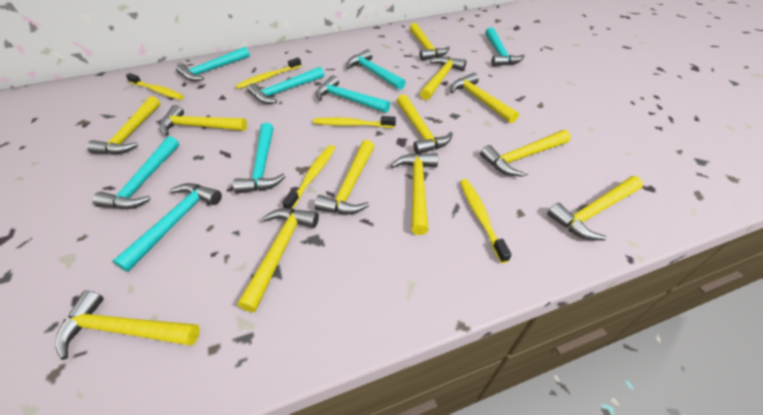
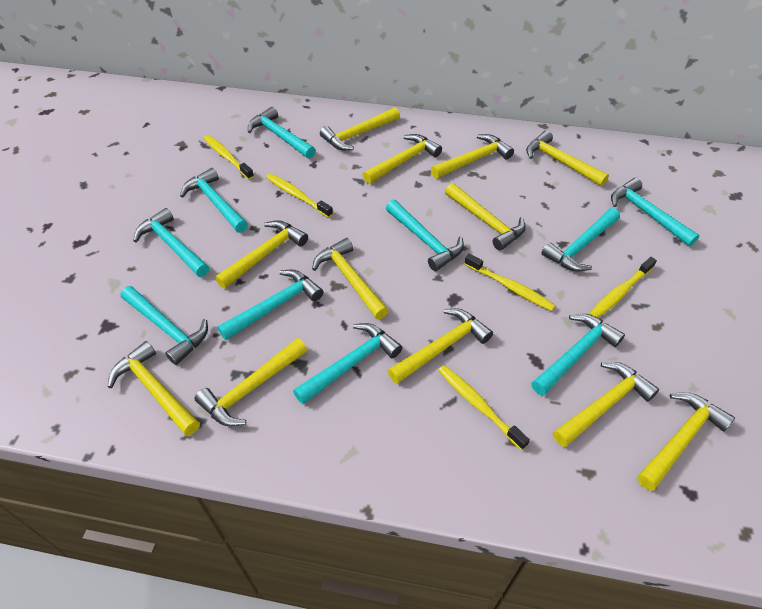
turquoise hammer: 8 -> 10

